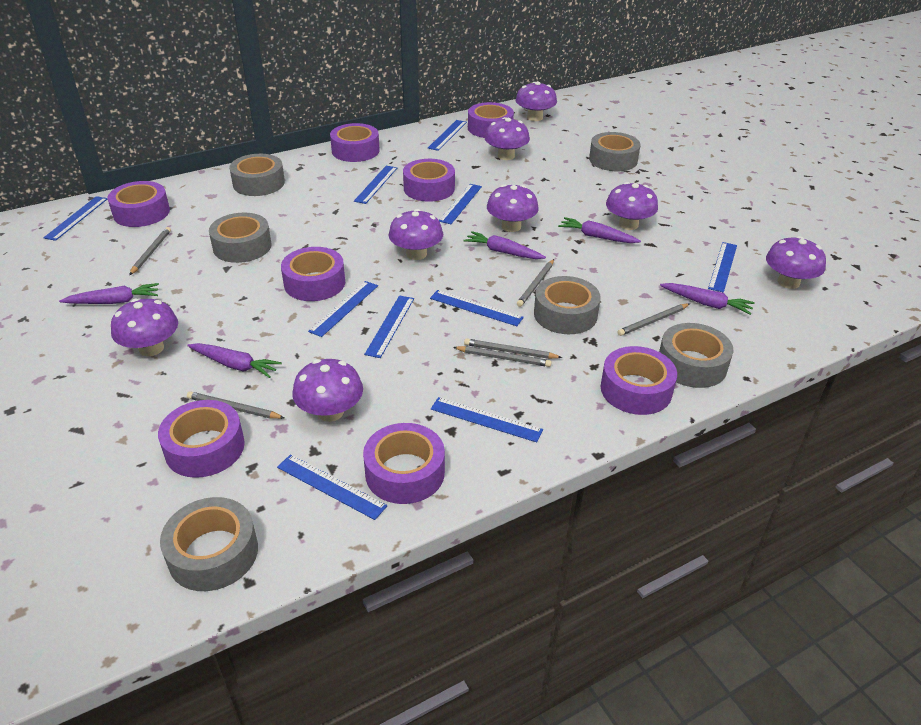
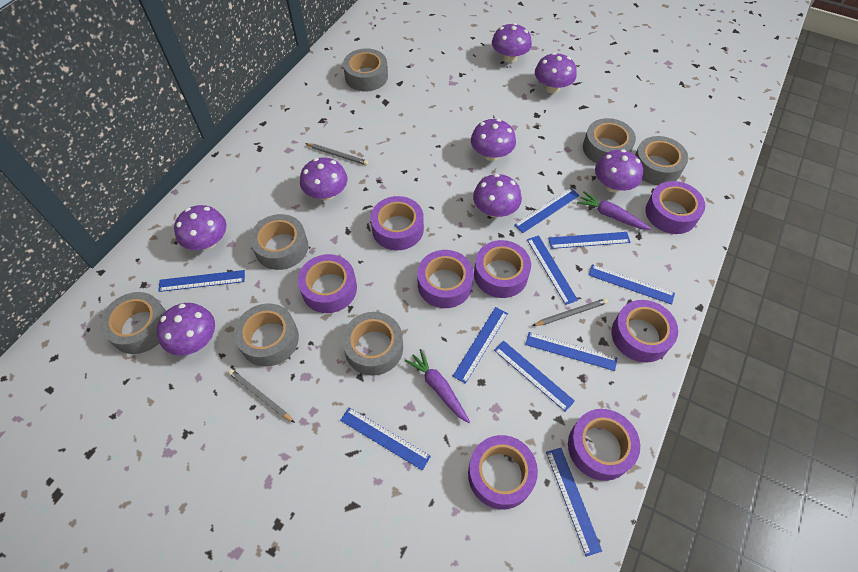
grey pencil: 6 -> 3
grey tape: 6 -> 7
purple carrot: 5 -> 2

